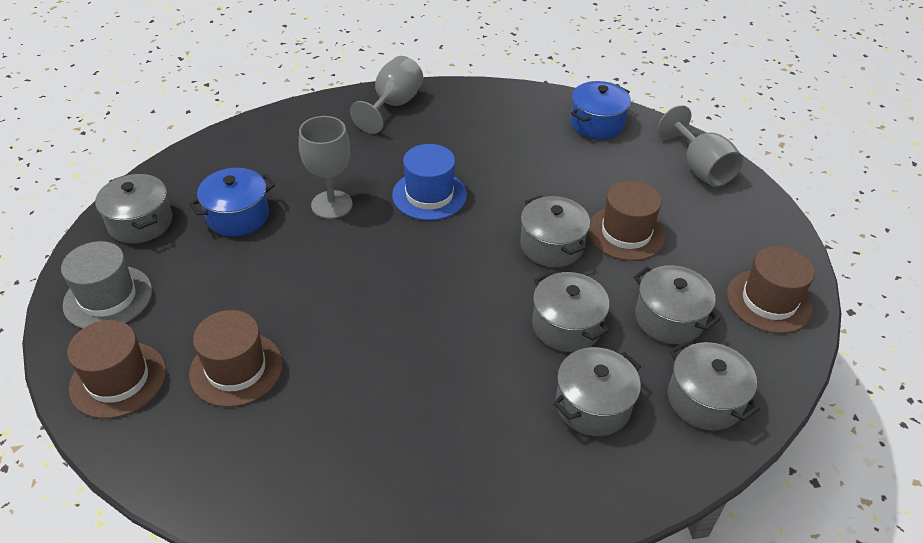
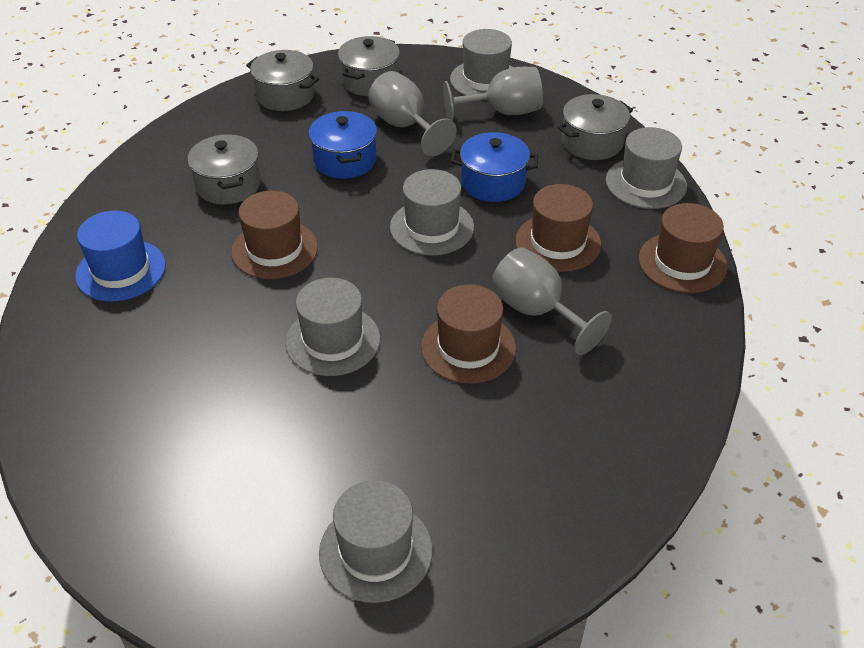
grey hat: 1 -> 5
grey pot: 6 -> 4

